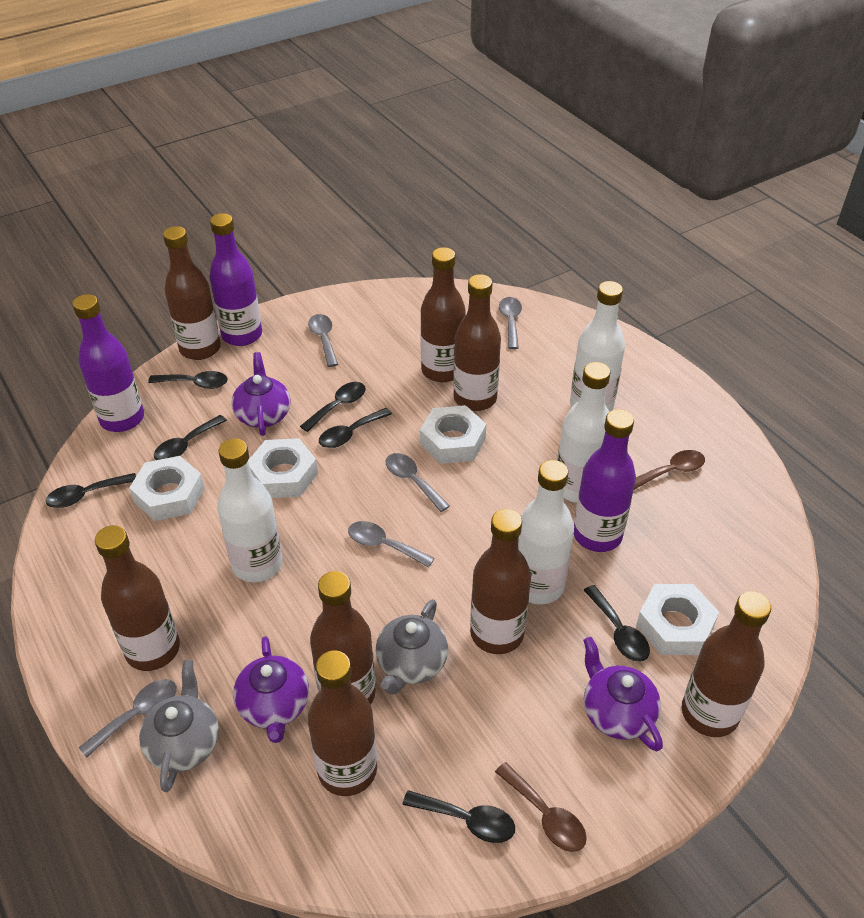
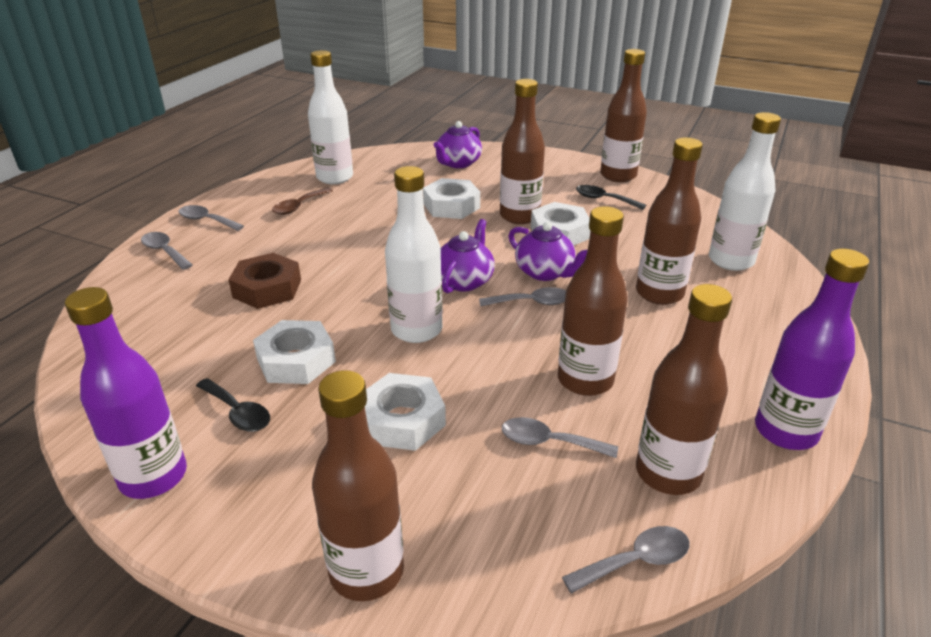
black spoon: 7 -> 2
brown bottle: 8 -> 6
brown nut: 0 -> 1
brown spoon: 2 -> 1
grey teapot: 2 -> 0
purple bottle: 3 -> 2
white bottle: 4 -> 3

